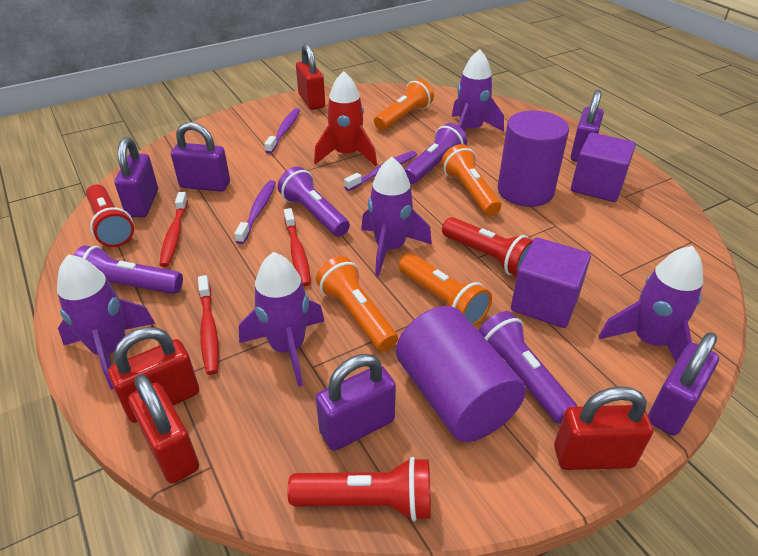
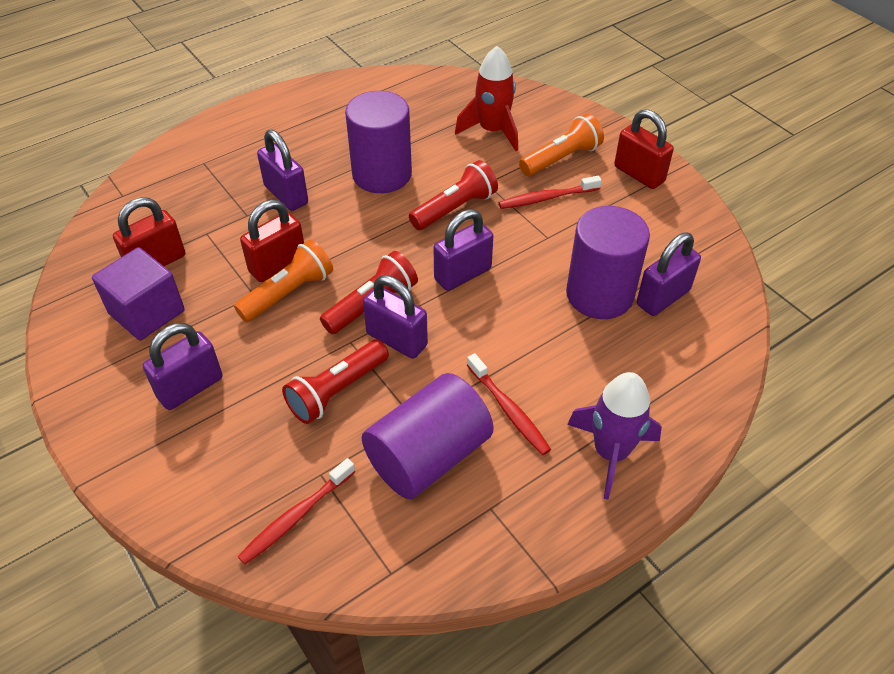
orange flashlight: 4 -> 2
purple cube: 2 -> 1
purple cylinder: 2 -> 3
purple flashlight: 4 -> 0
purple rocket: 5 -> 1
purple toothbrush: 3 -> 0
red padlock: 4 -> 3

